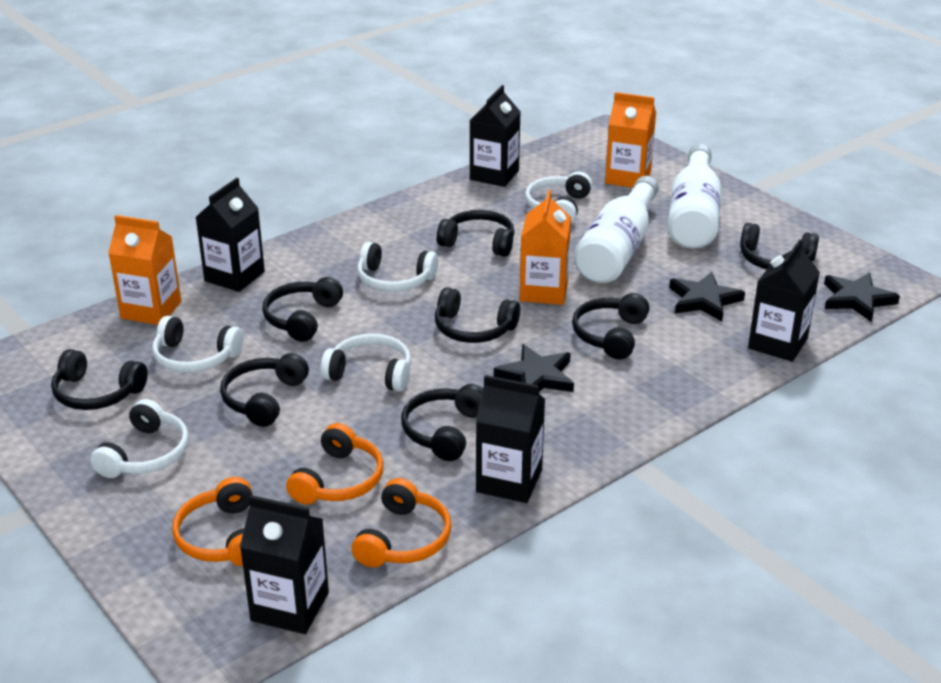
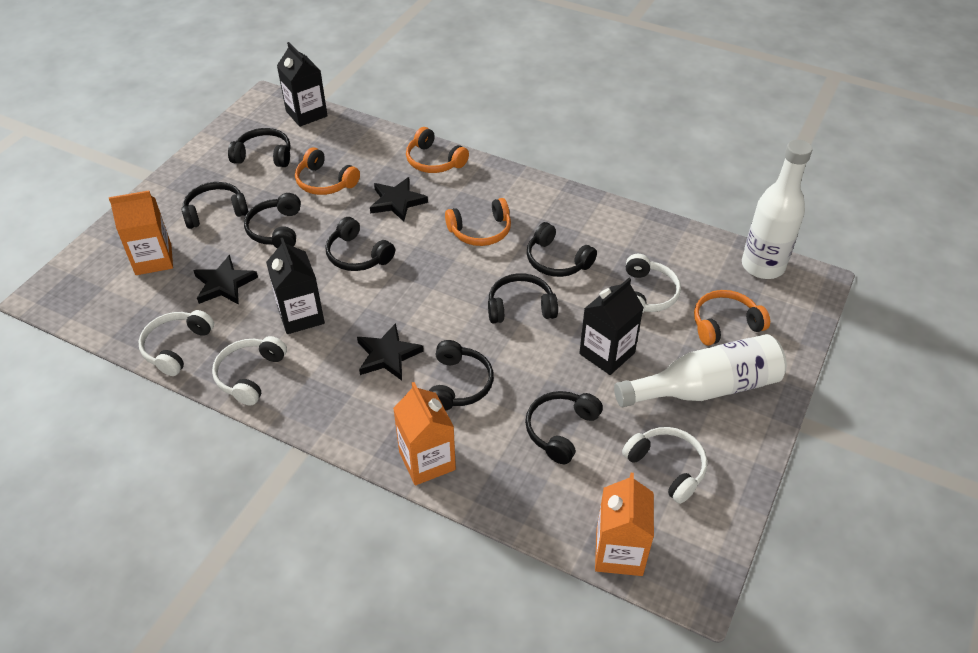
black carton: 5 -> 3
orange headphones: 3 -> 4
white headphones: 5 -> 4

